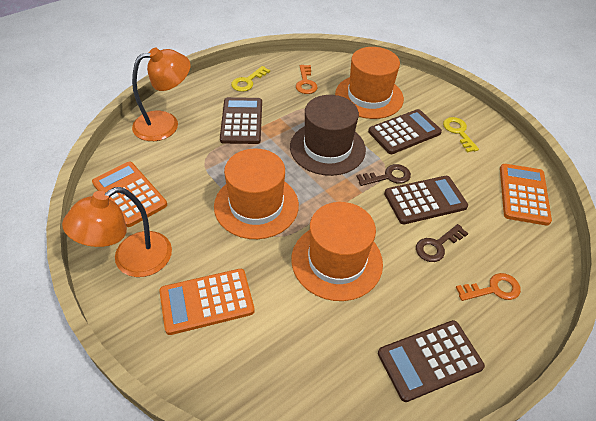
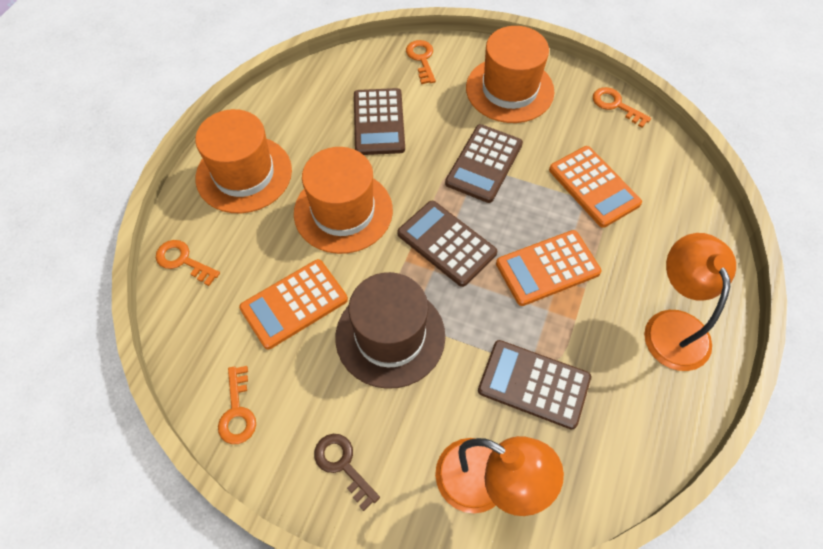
brown key: 2 -> 1
orange key: 2 -> 4
yellow key: 2 -> 0

